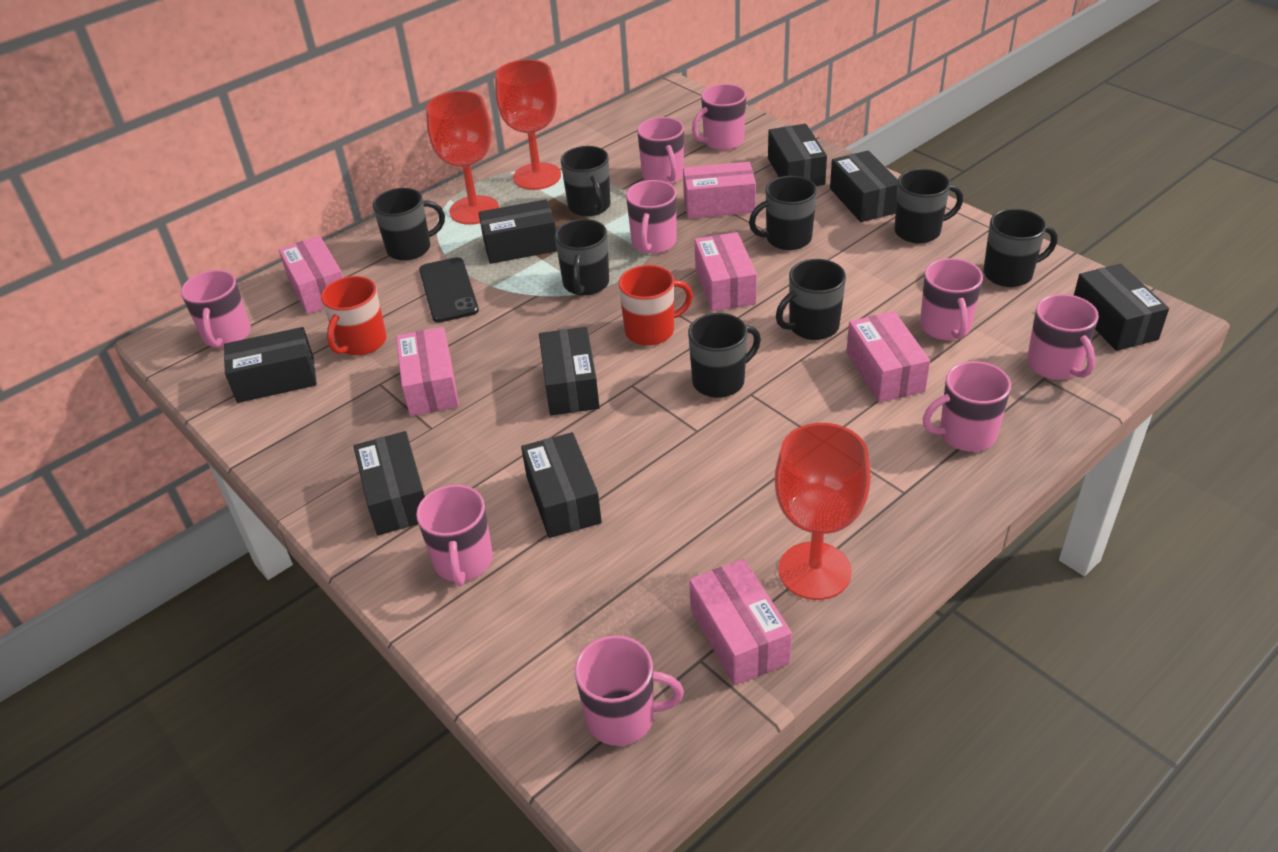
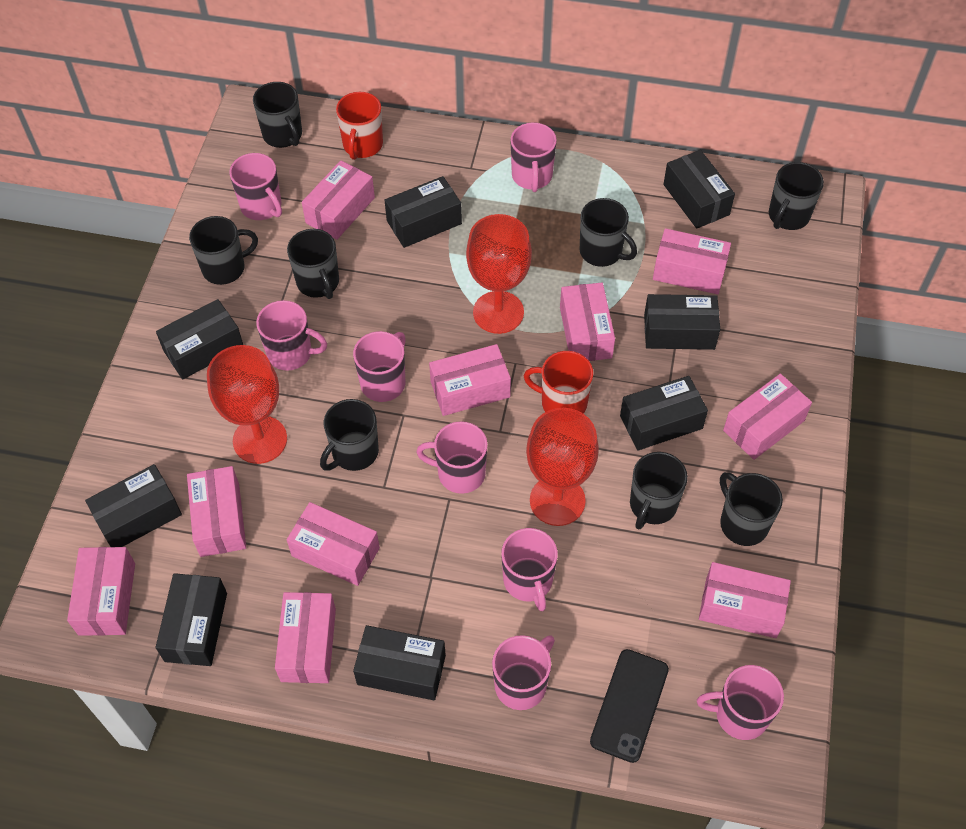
pink box: 6 -> 10
pink mug: 9 -> 8

